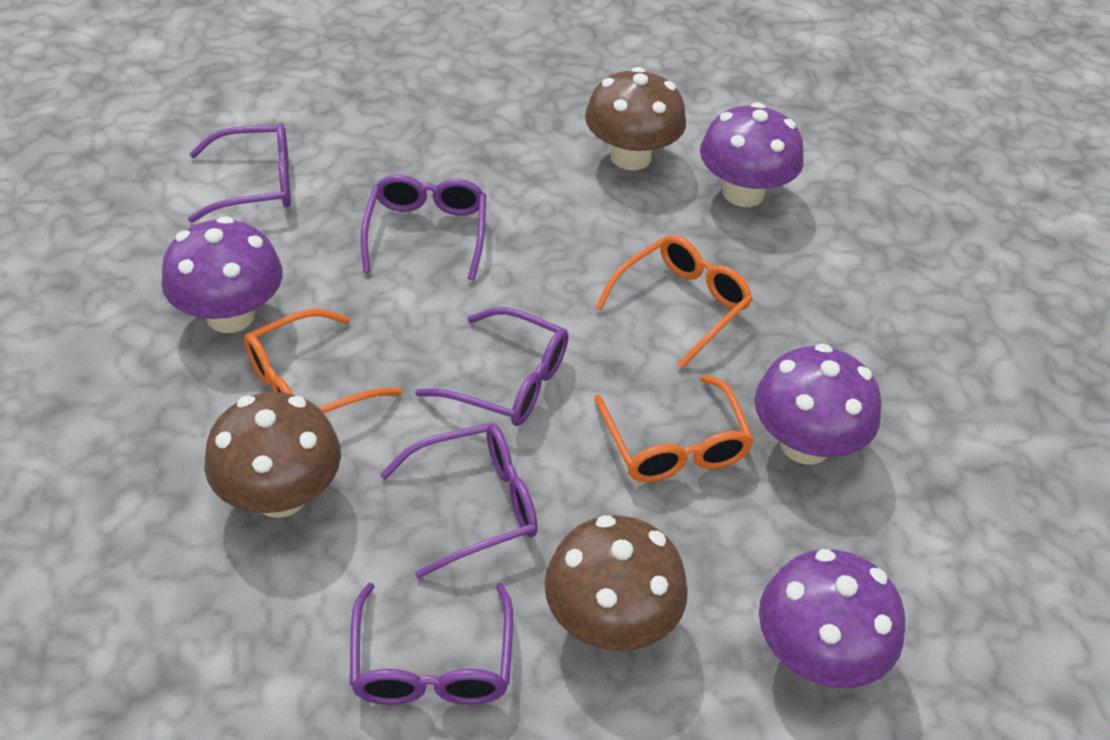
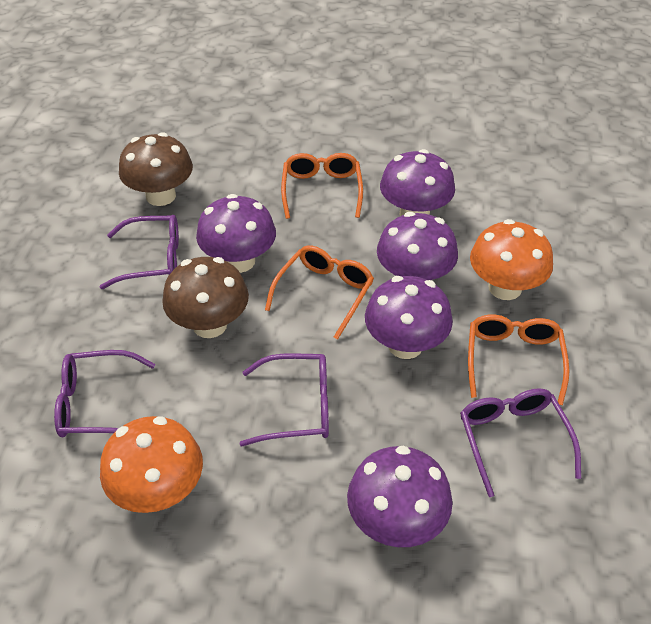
brown mushroom: 3 -> 2
orange mushroom: 0 -> 2
purple glasses: 5 -> 4
purple mushroom: 4 -> 5

